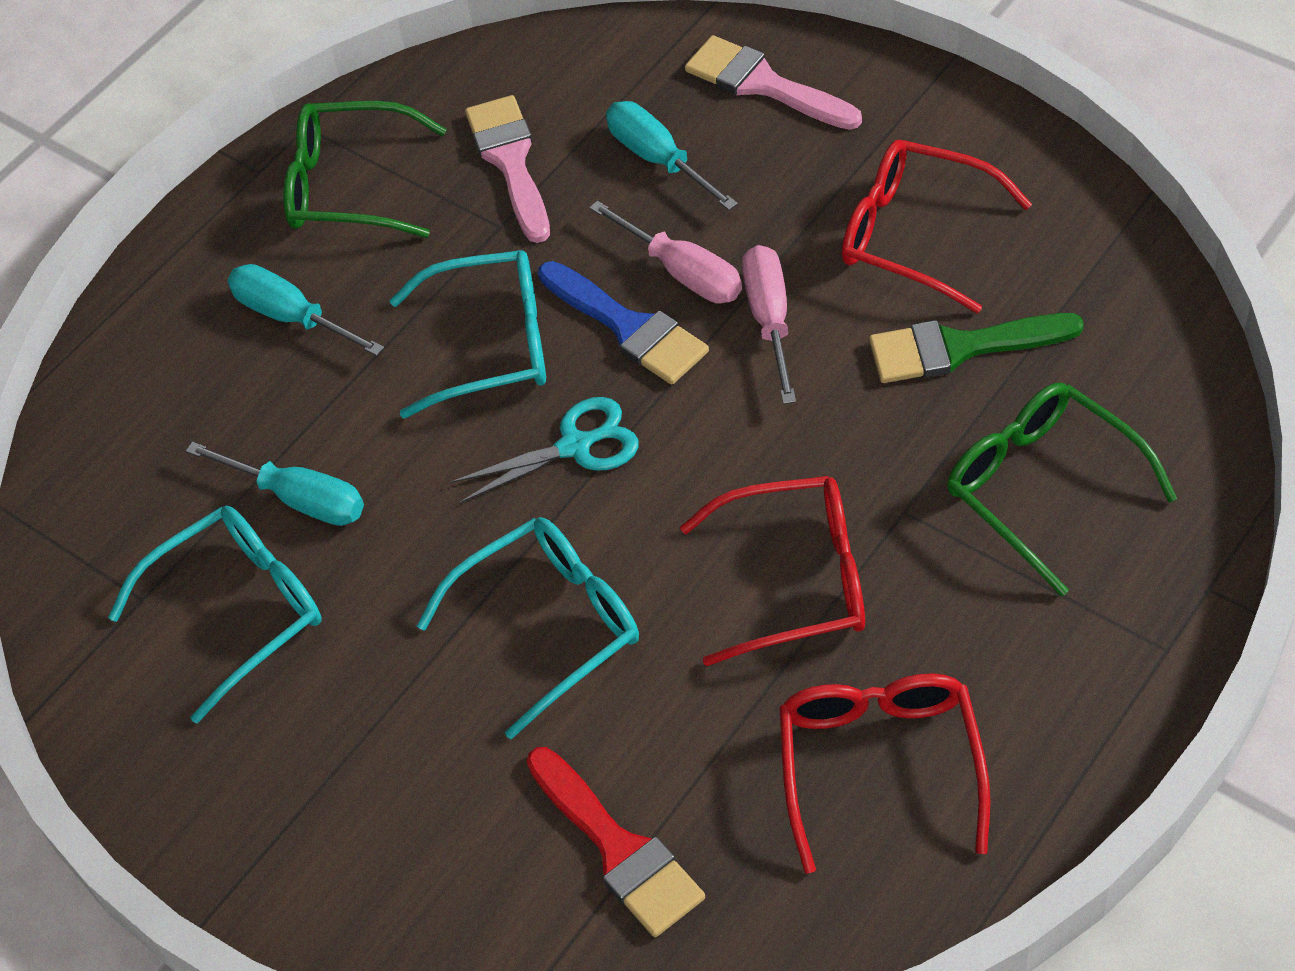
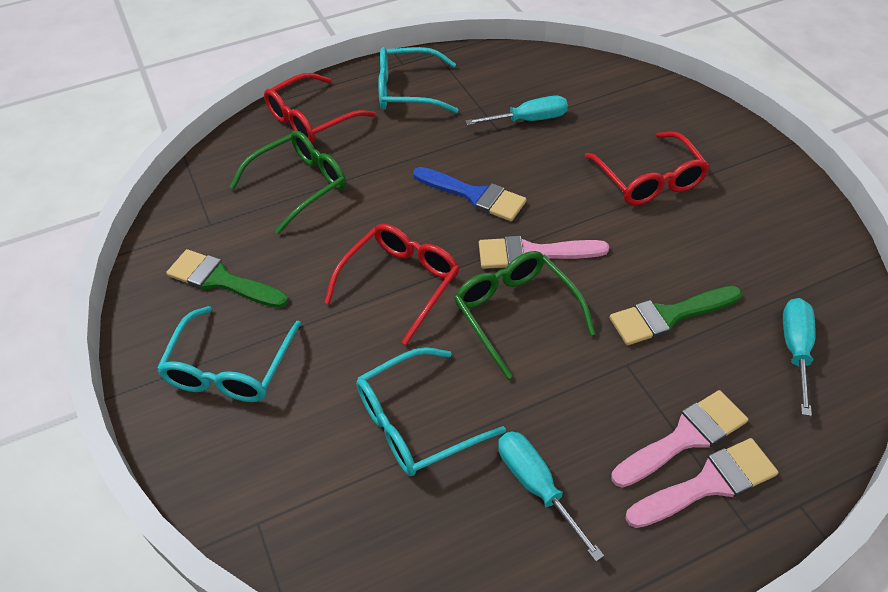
green brush: 1 -> 2
pink brush: 2 -> 3
pink screwdriver: 2 -> 0
red brush: 1 -> 0
turquoise scissors: 1 -> 0

